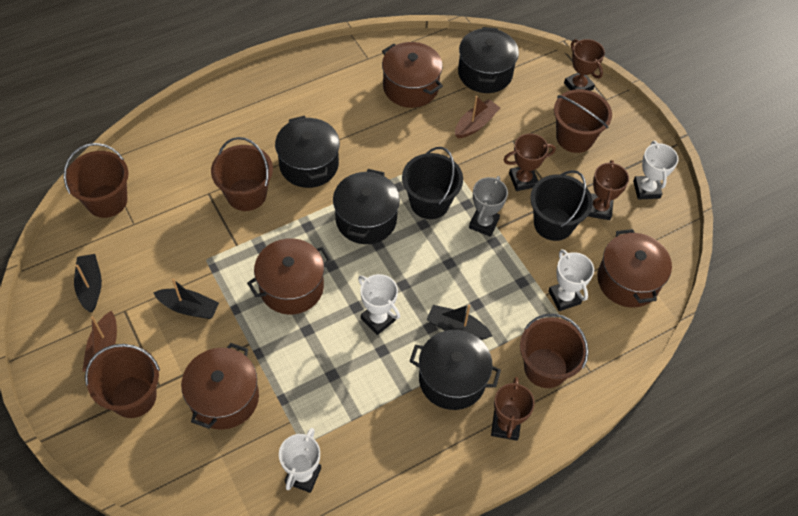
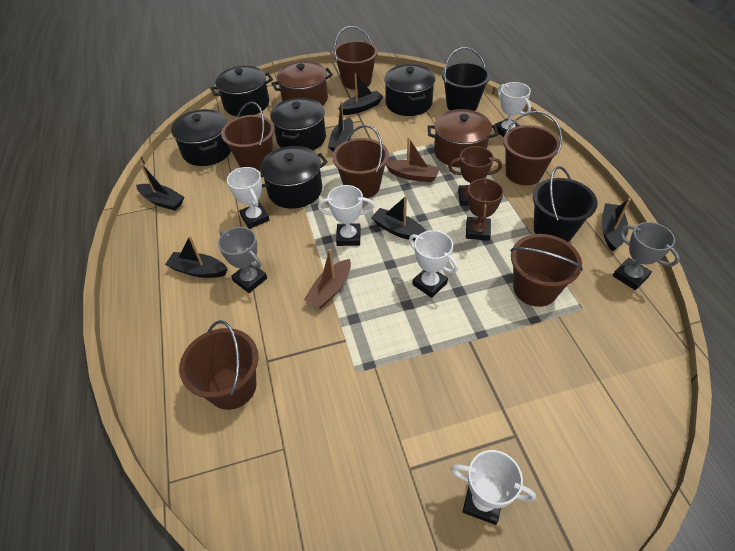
black boat: 3 -> 6
black pot: 4 -> 5
brown bucket: 5 -> 6
brown pot: 4 -> 2
brown trophy: 4 -> 2
grey trophy: 1 -> 2
white trophy: 4 -> 5

